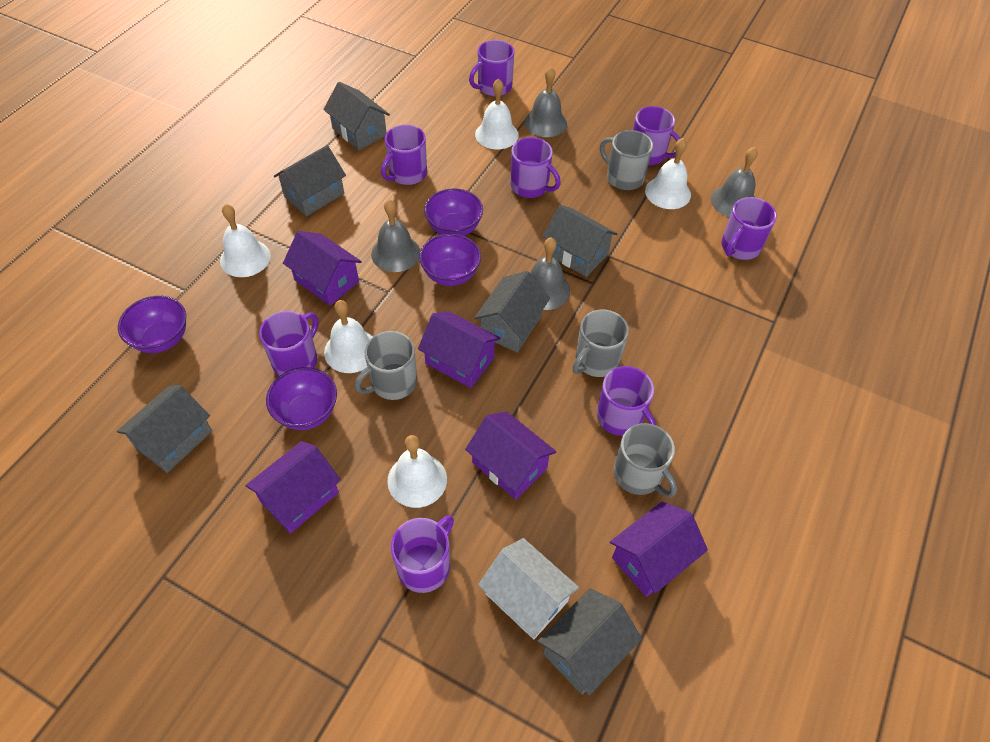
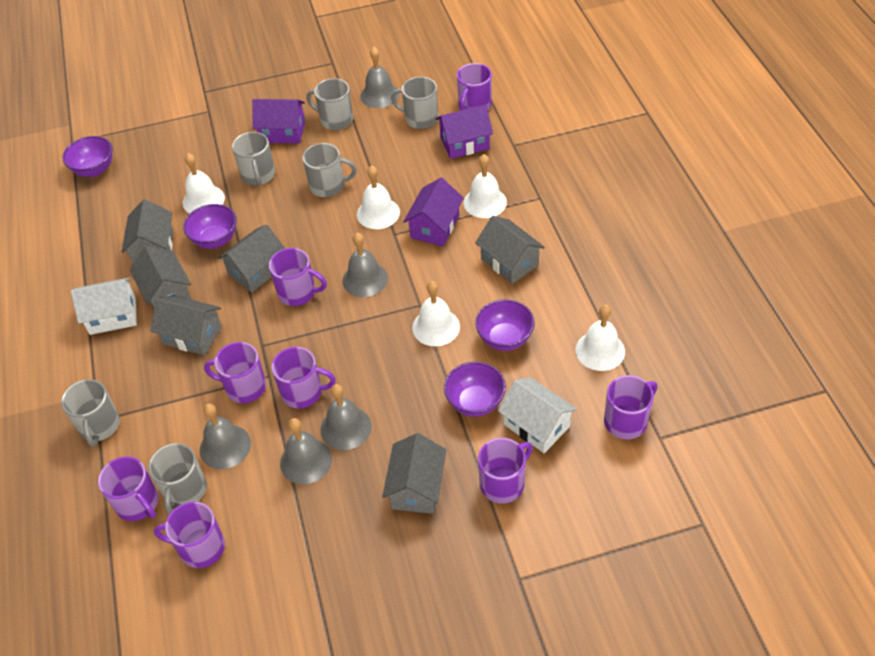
grey bell: 4 -> 5
grey mug: 4 -> 6
purple house: 5 -> 3
white house: 1 -> 2

